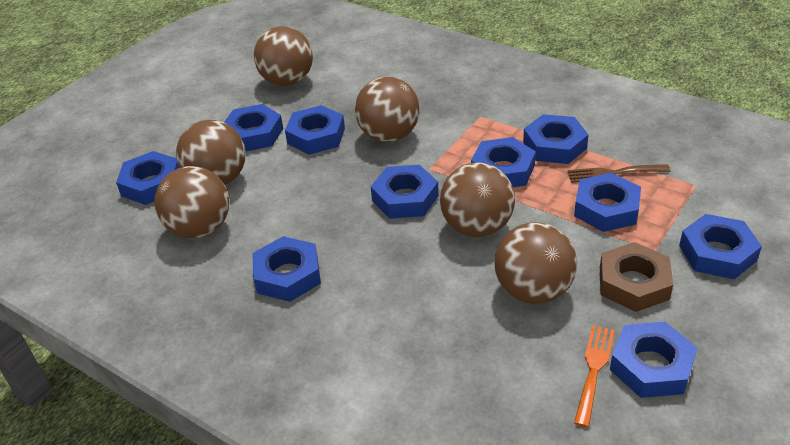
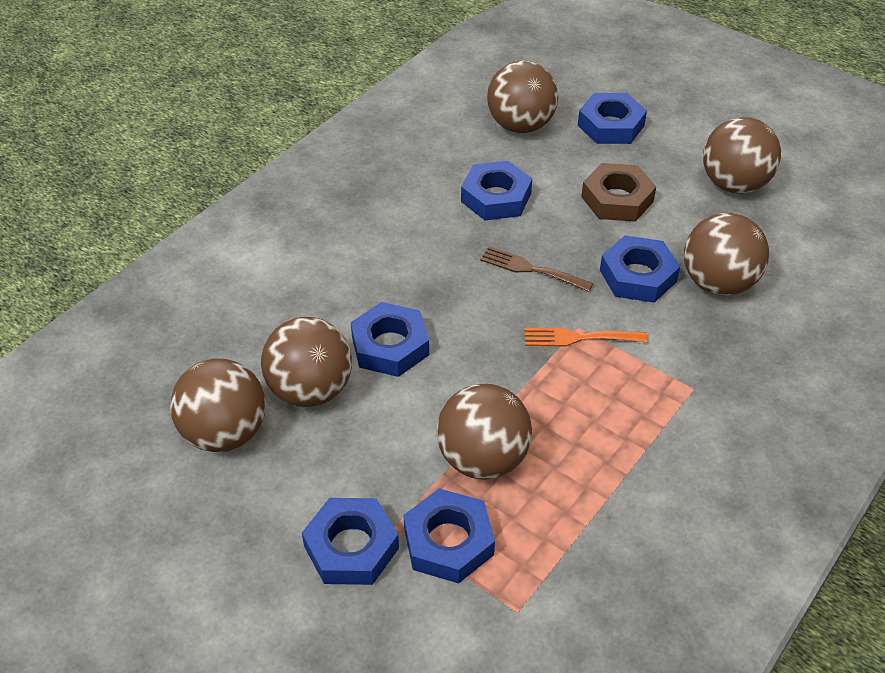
blue nut: 10 -> 6

